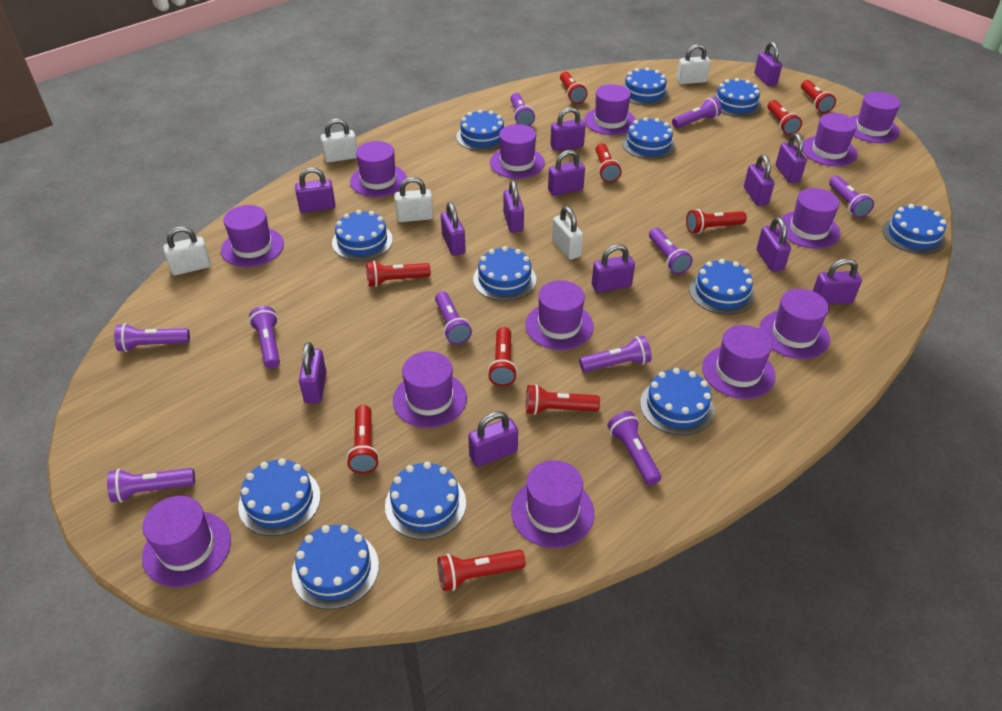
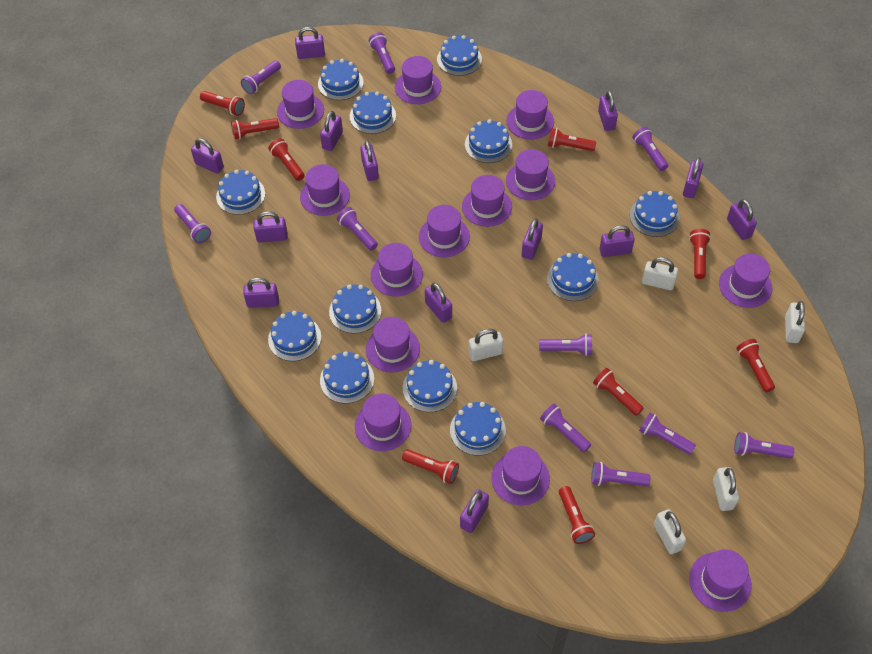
red flashlight: 10 -> 9

